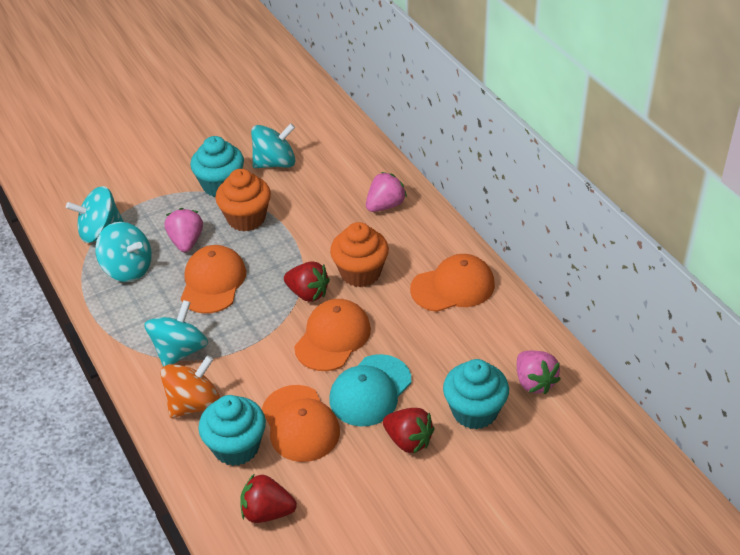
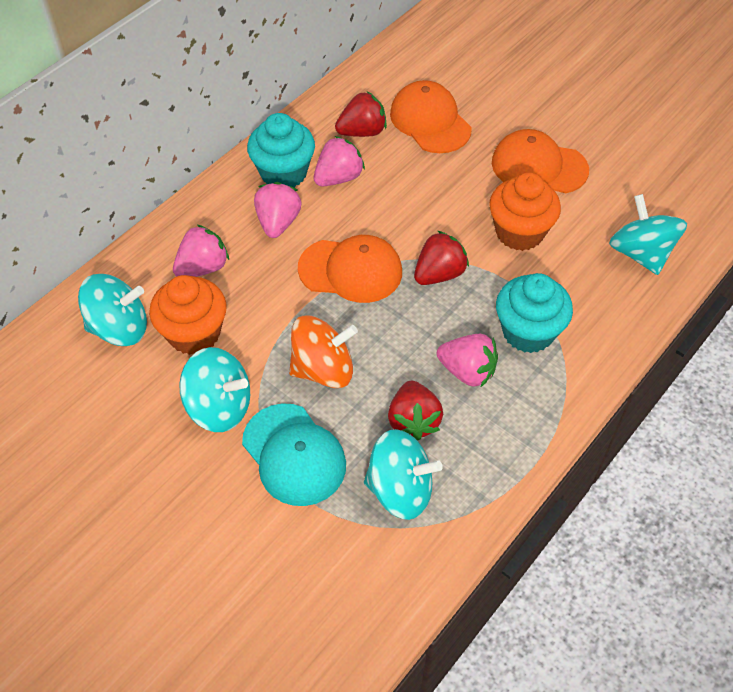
orange cap: 4 -> 3
pink strawberry: 3 -> 4
turquoise cupcake: 3 -> 2

